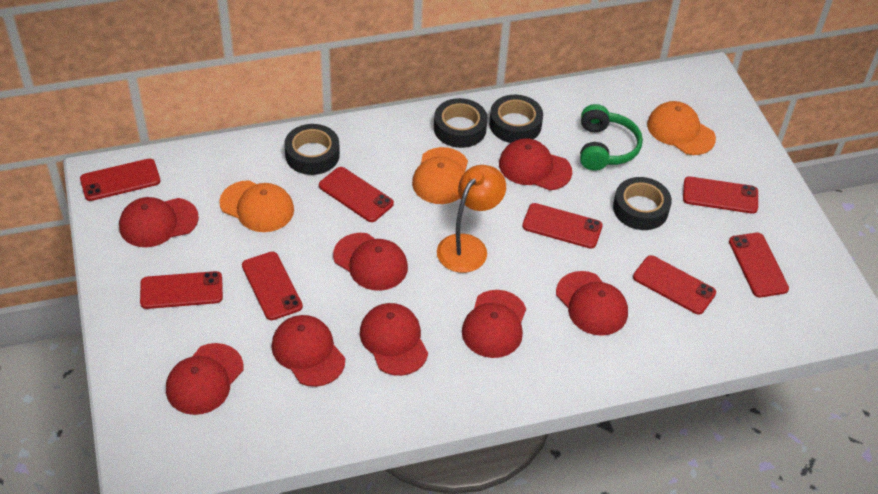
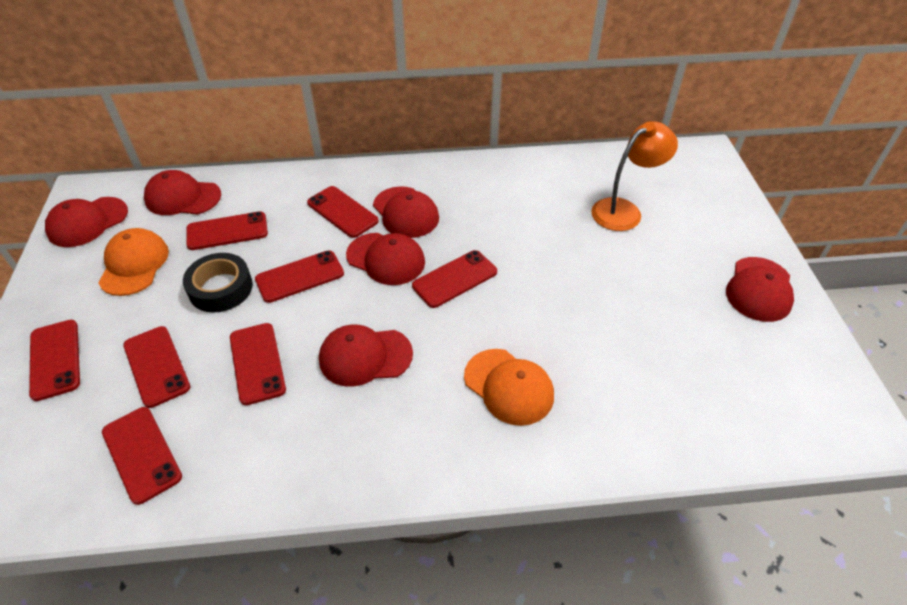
black tape: 4 -> 1
green headphones: 1 -> 0
orange cap: 3 -> 2
red cap: 8 -> 6

